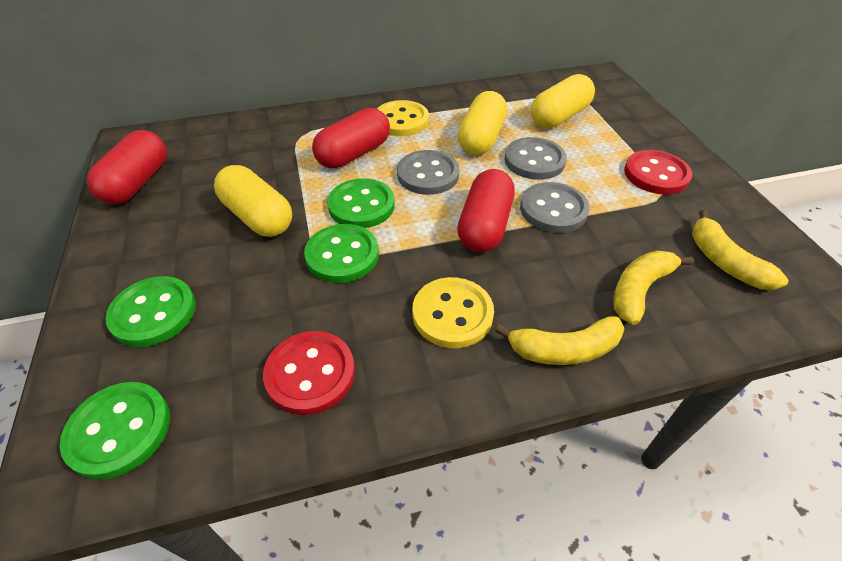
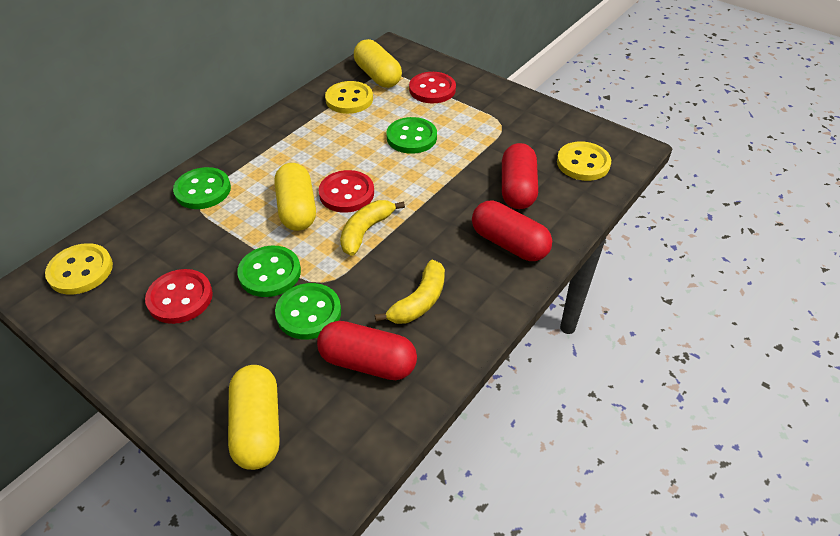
grey button: 3 -> 0
red button: 2 -> 3
yellow banana: 3 -> 2
yellow button: 2 -> 3

